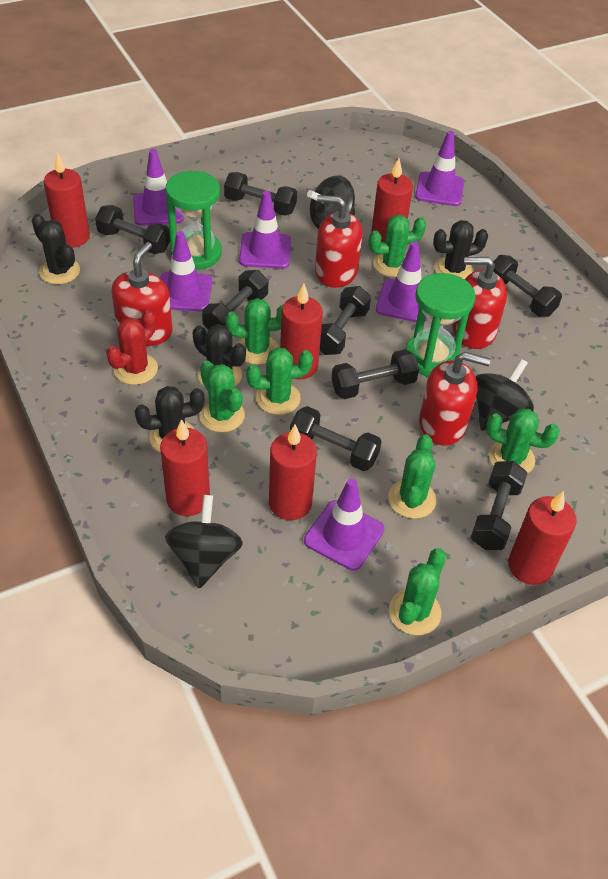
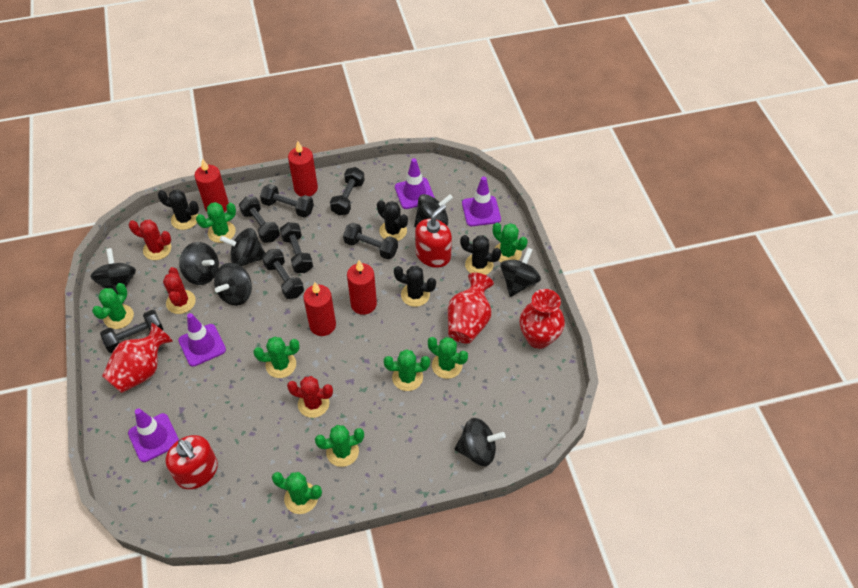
black dumbbell: 8 -> 7
black spinning top: 3 -> 7
green cactus: 7 -> 8
green hourglass: 2 -> 0
purple traffic cone: 6 -> 4
red cactus: 1 -> 3
red candle: 6 -> 4
red soap dispenser: 4 -> 2
red vase: 0 -> 3

